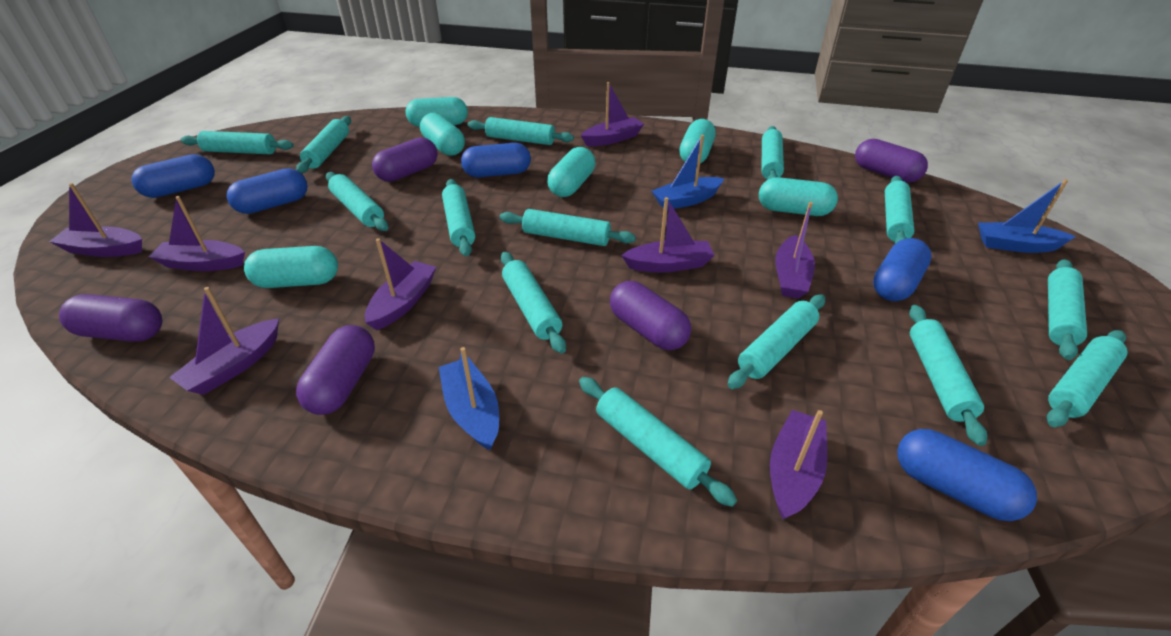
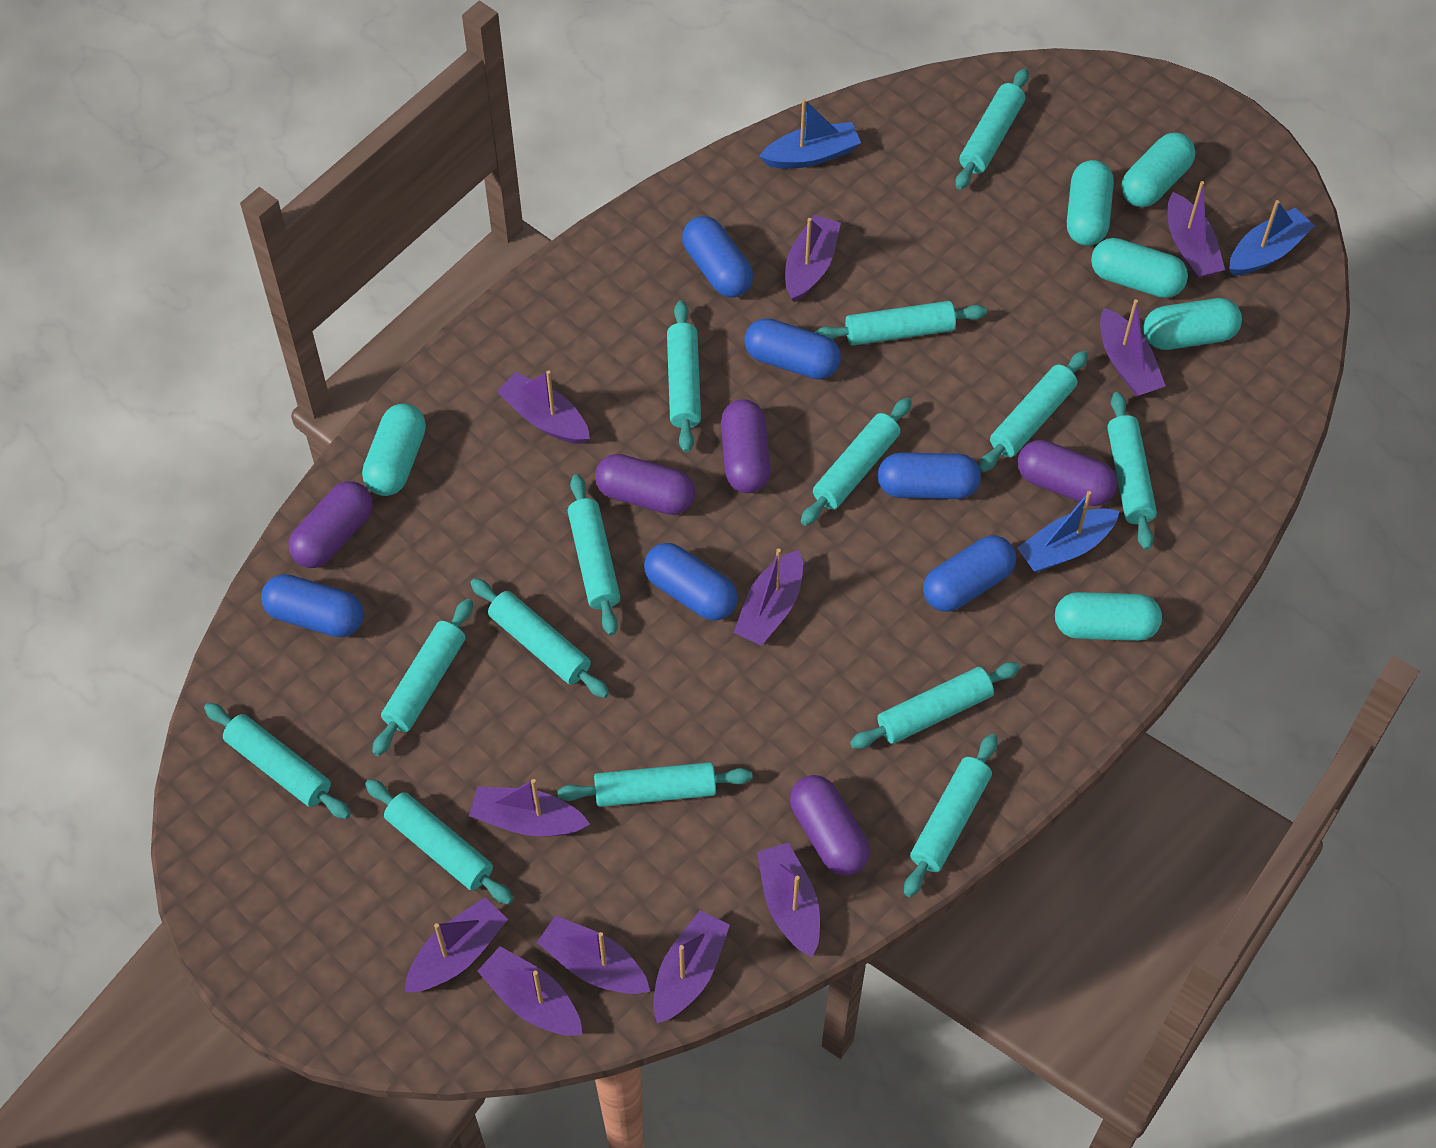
blue capsule: 5 -> 6
purple boat: 8 -> 11

